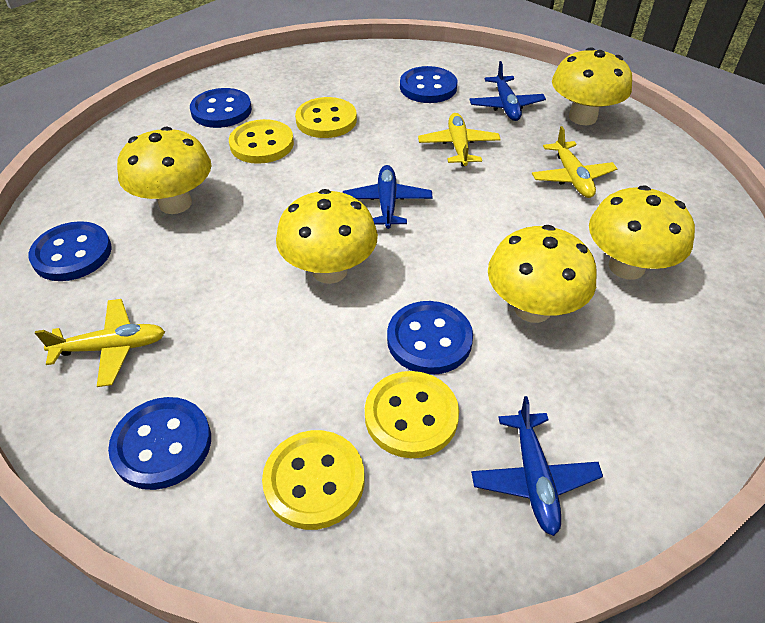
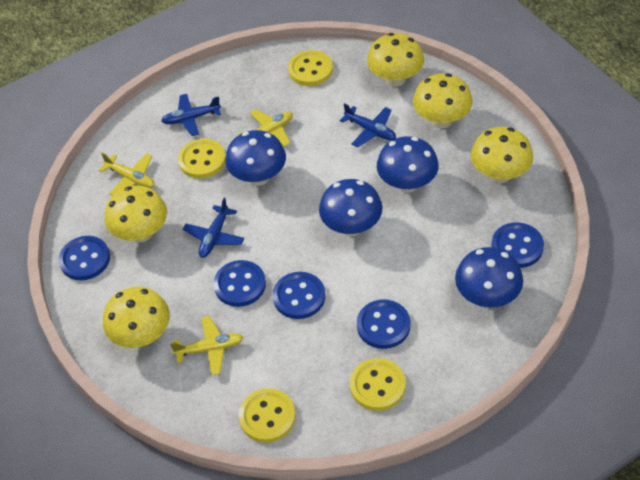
blue mushroom: 0 -> 4

